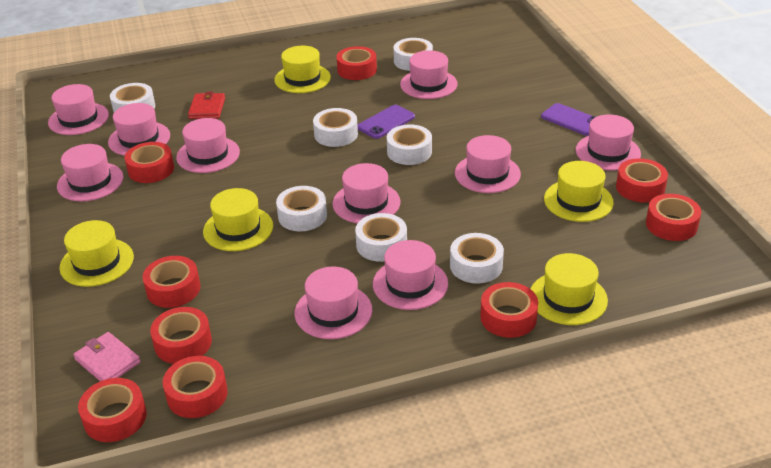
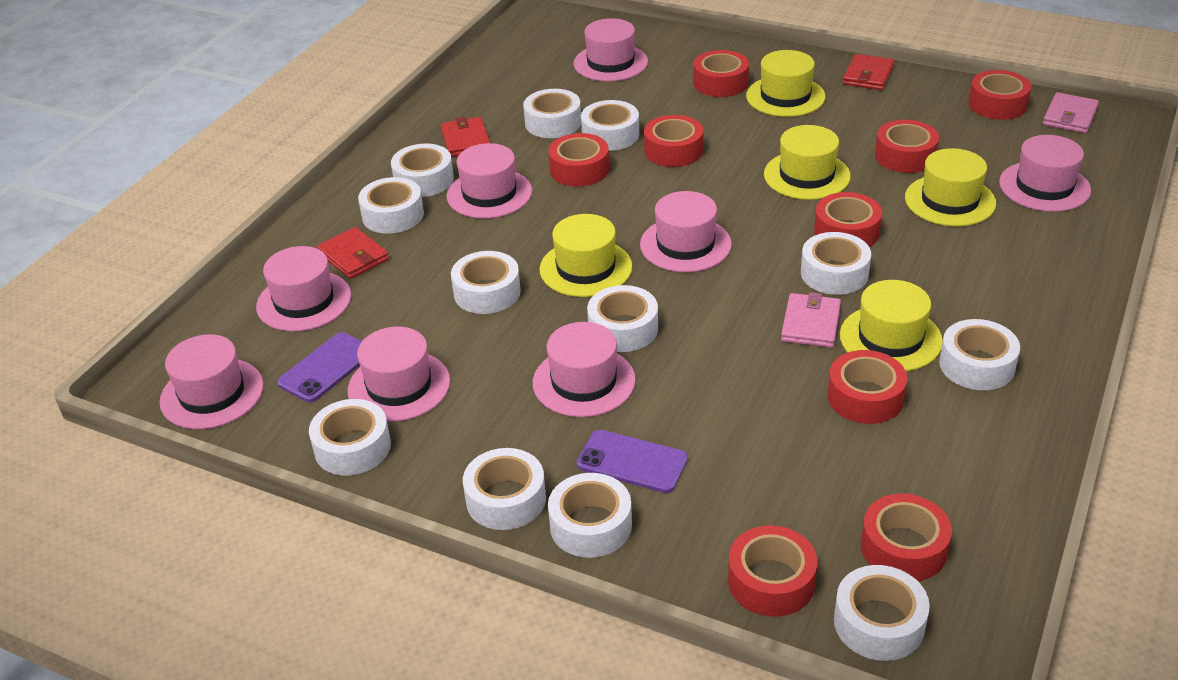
pink hat: 10 -> 8
pink wallet: 1 -> 2
red wallet: 1 -> 3
white tape: 7 -> 12

